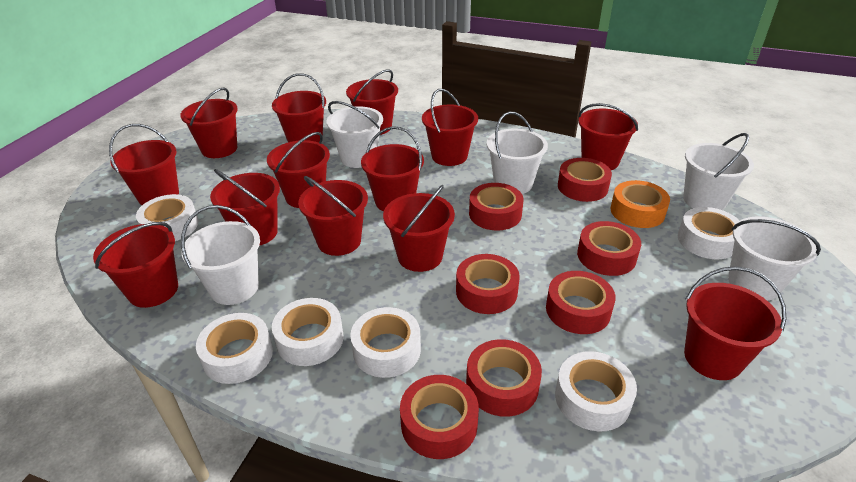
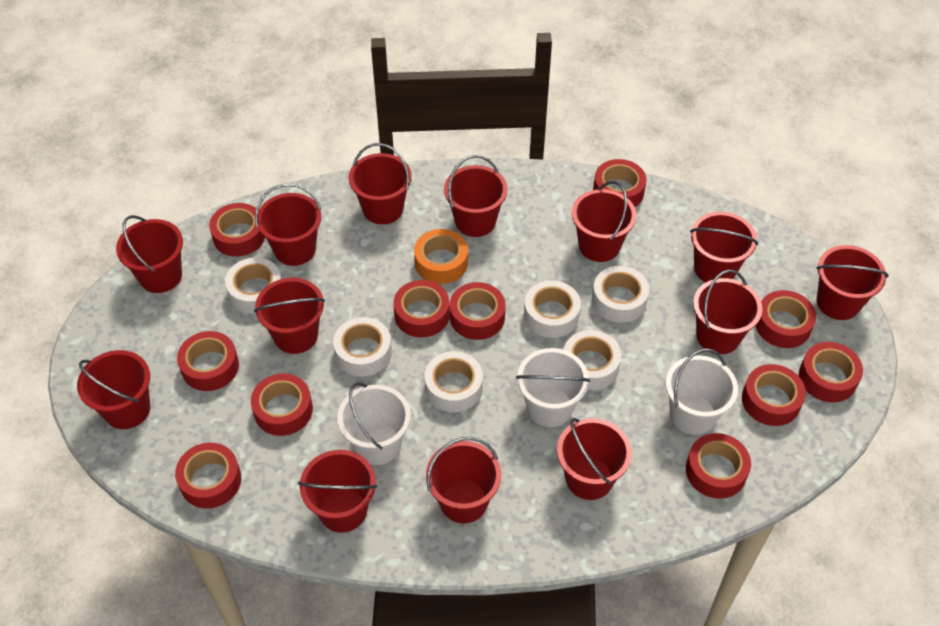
red tape: 7 -> 11
white bucket: 5 -> 3

